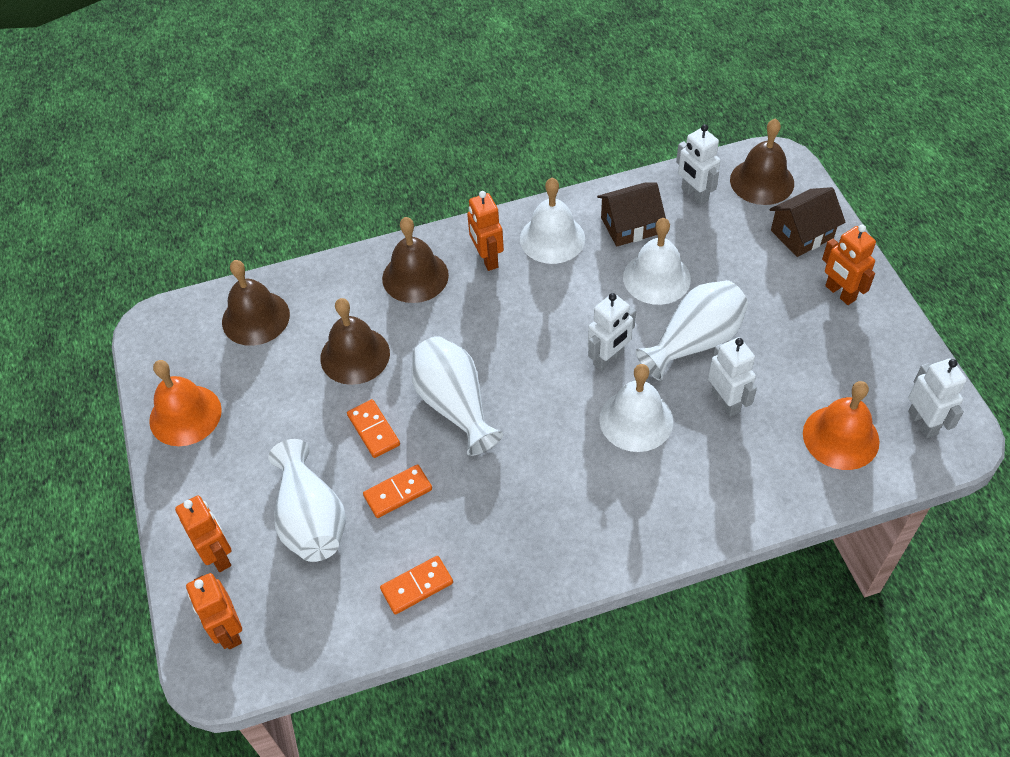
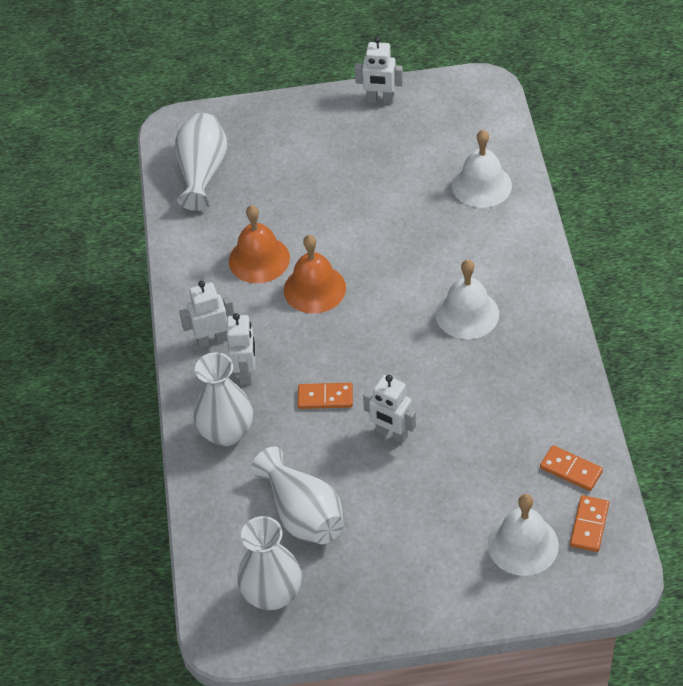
brown bell: 4 -> 0
brown house: 2 -> 0
orange robot: 4 -> 0
white vase: 3 -> 4

